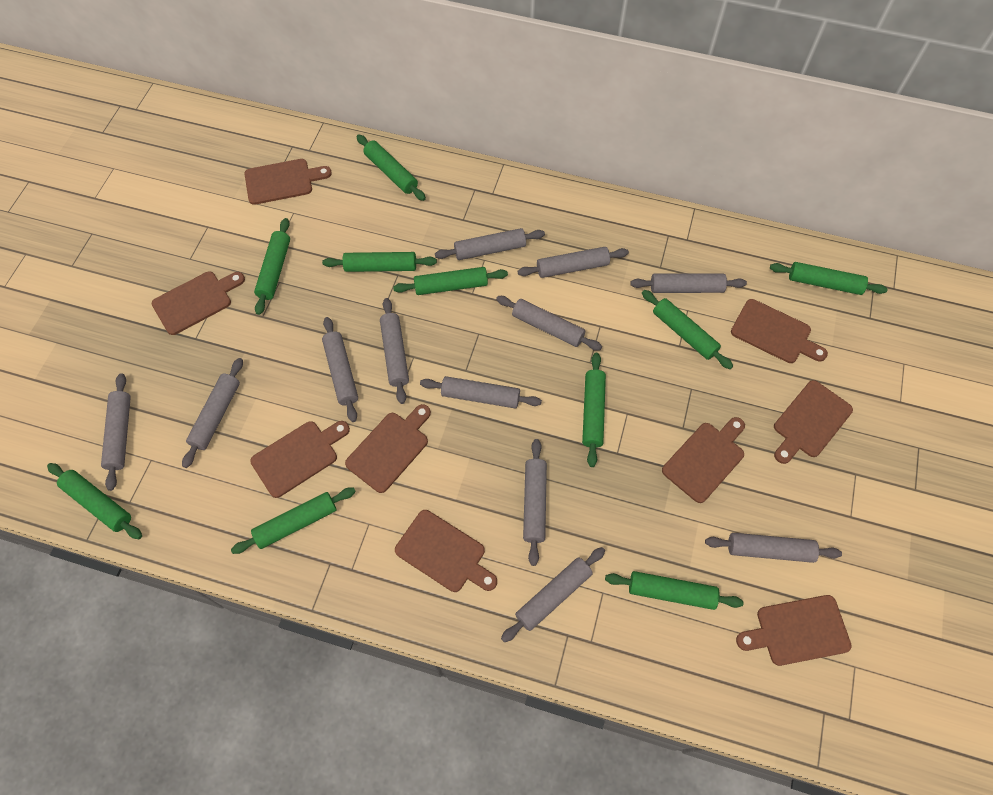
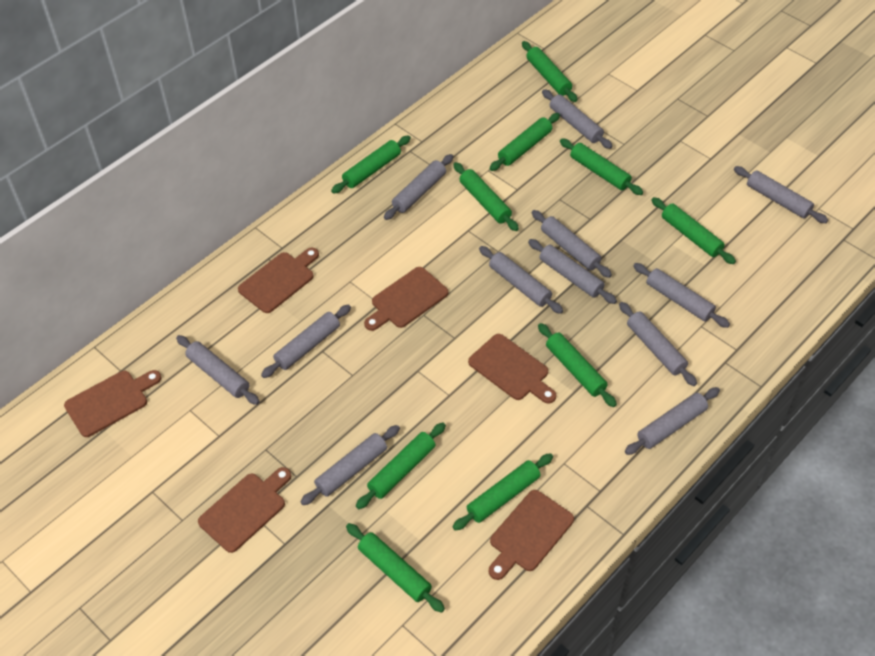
brown cutting board: 9 -> 6

